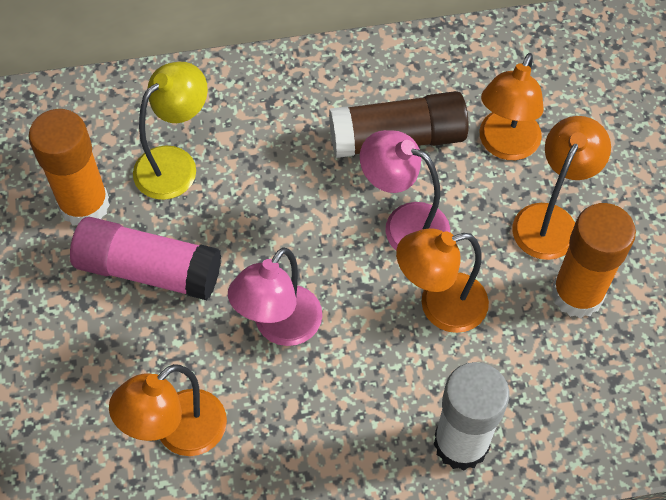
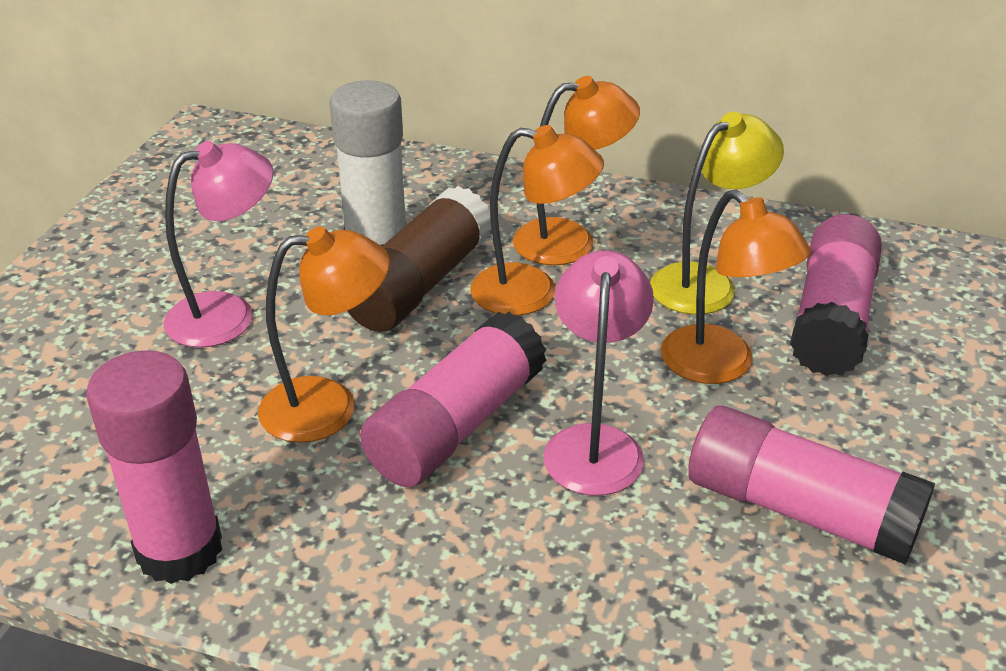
orange glue stick: 2 -> 0
pink glue stick: 1 -> 4

